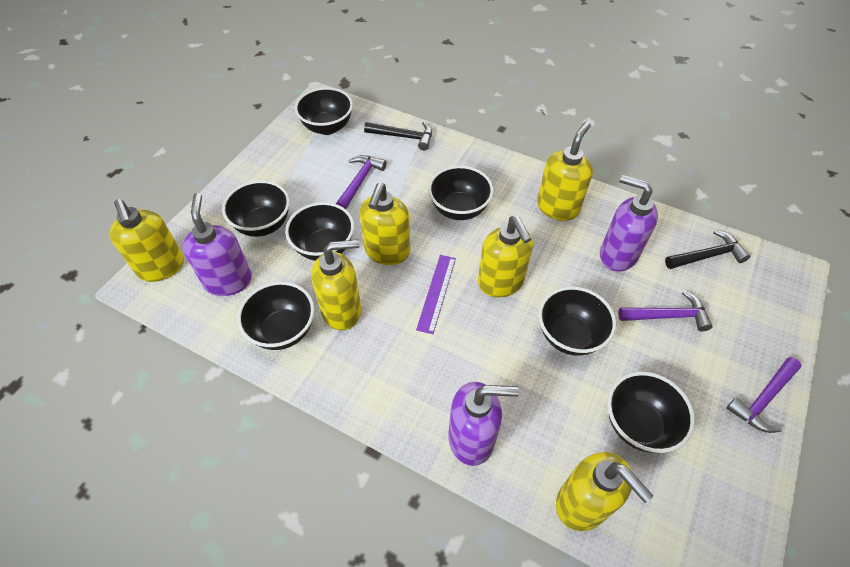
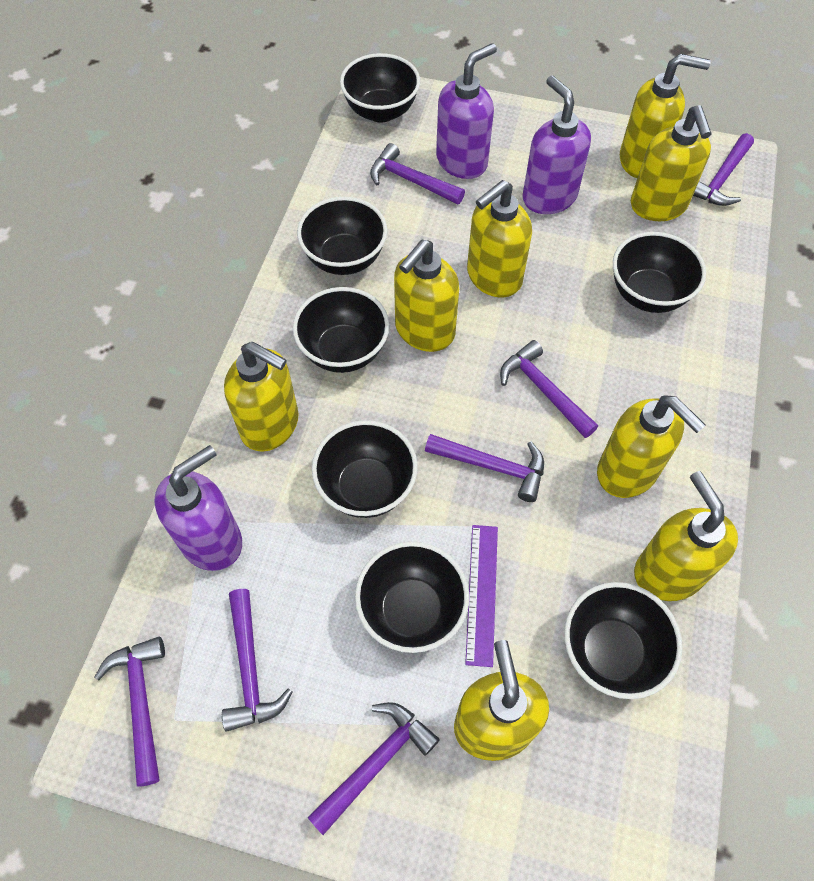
black hammer: 2 -> 0
purple hammer: 3 -> 7
yellow soap dispenser: 6 -> 8

